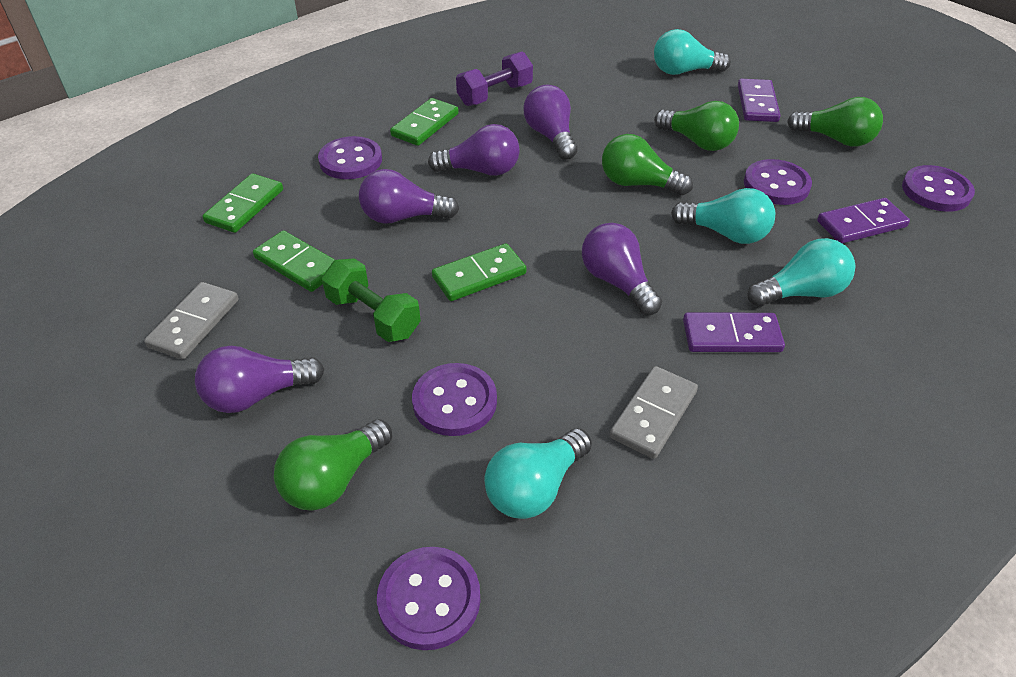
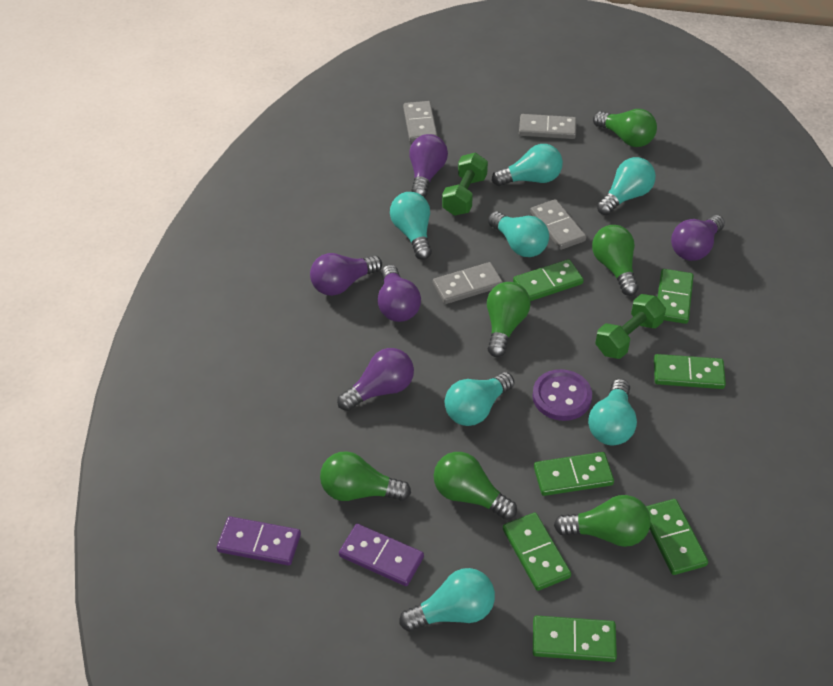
green domino: 4 -> 7
green dumbbell: 1 -> 2
green light bulb: 4 -> 6
grey domino: 2 -> 4
purple button: 5 -> 1
purple domino: 3 -> 2
purple dumbbell: 1 -> 0
turquoise light bulb: 4 -> 7

